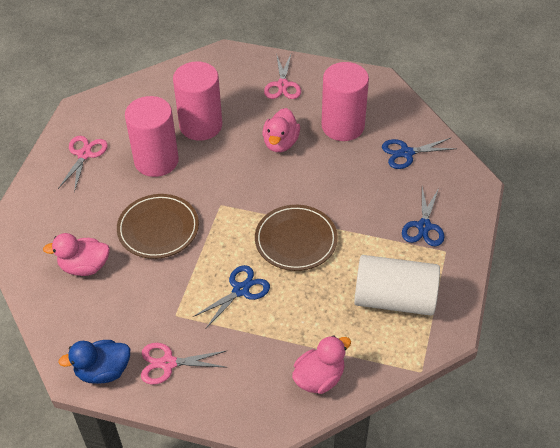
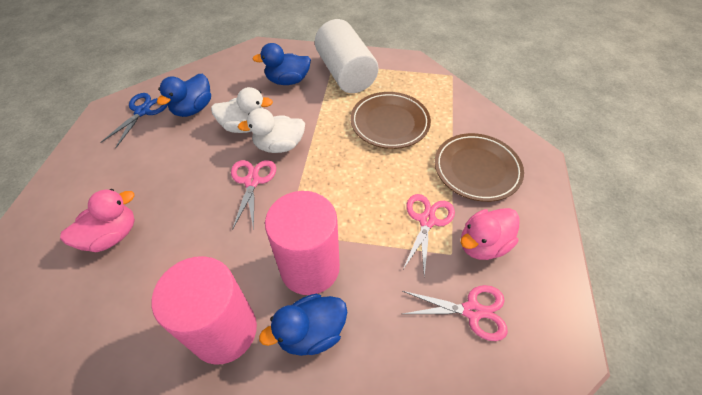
blue duck: 1 -> 3
blue scissors: 3 -> 1
pink cylinder: 3 -> 2
pink duck: 3 -> 2
white duck: 0 -> 2

